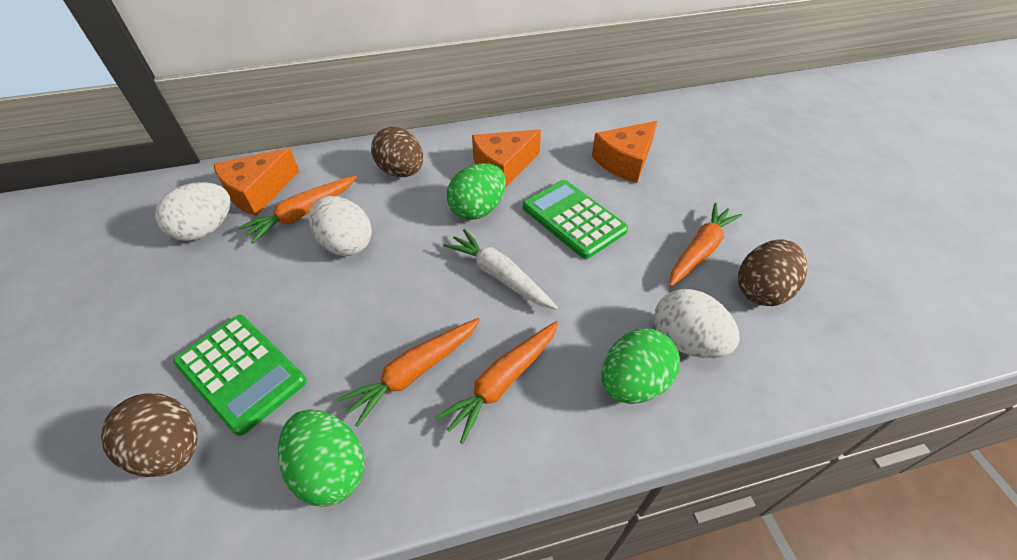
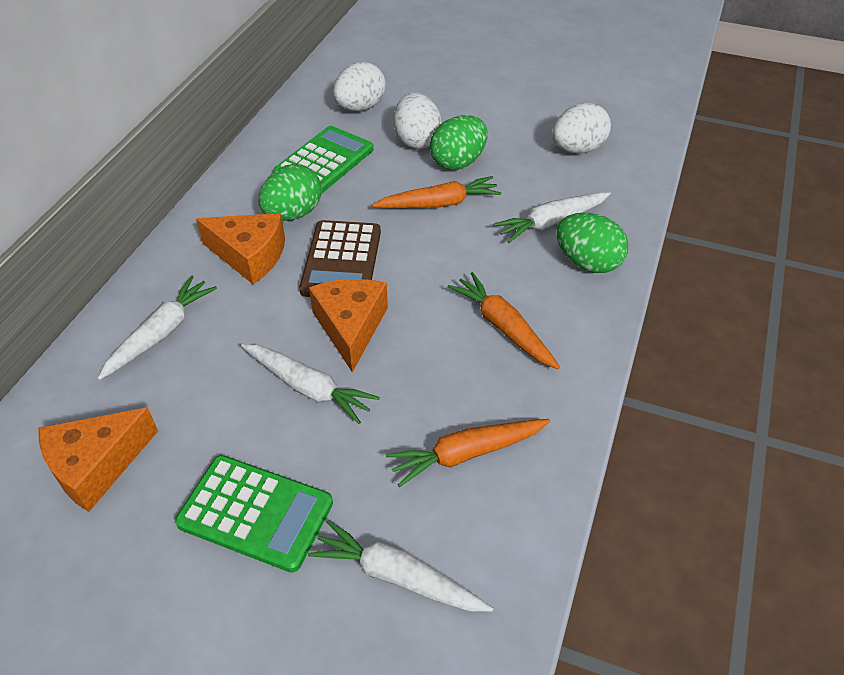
brown calculator: 0 -> 1
brown egg: 3 -> 0
orange carrot: 4 -> 3
white carrot: 1 -> 4

